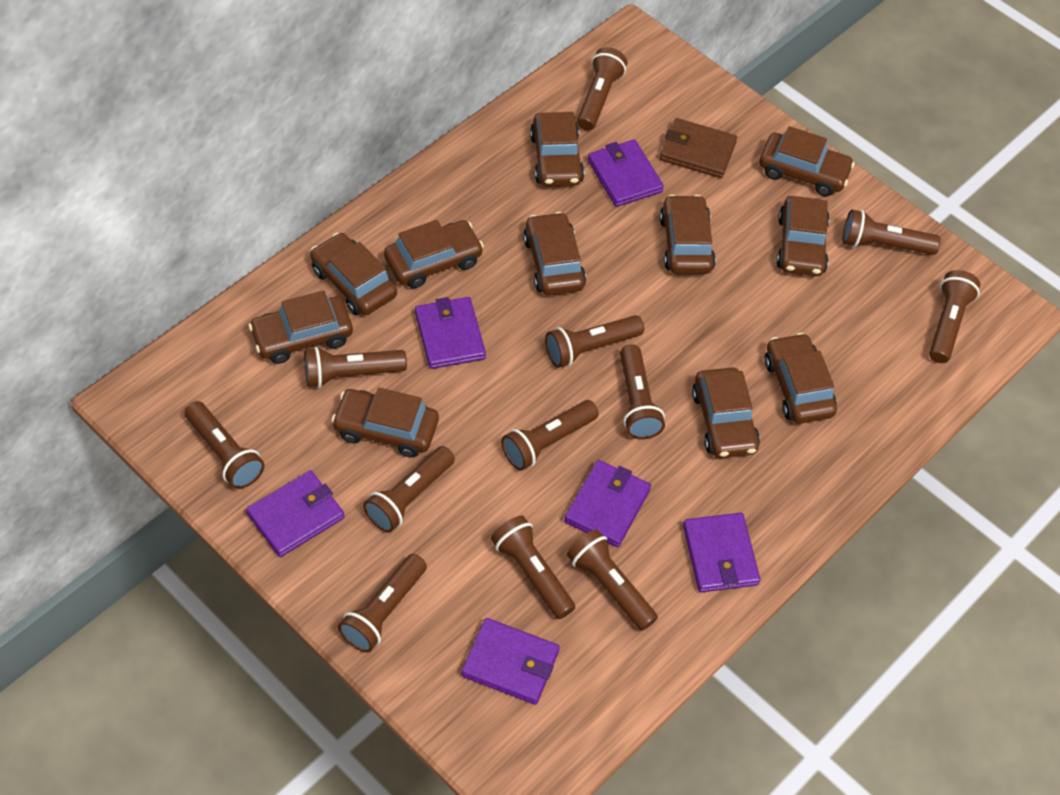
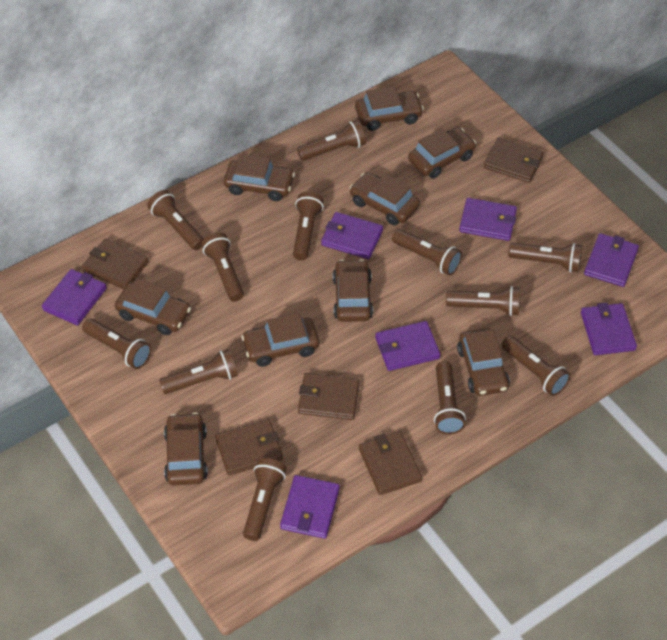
brown car: 11 -> 9
brown wallet: 1 -> 5
purple wallet: 6 -> 7

